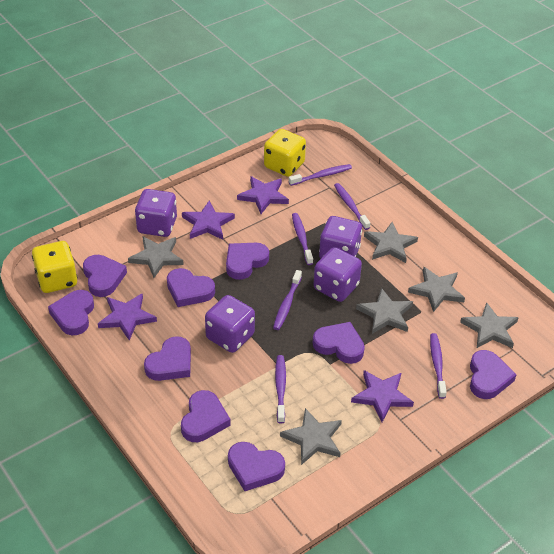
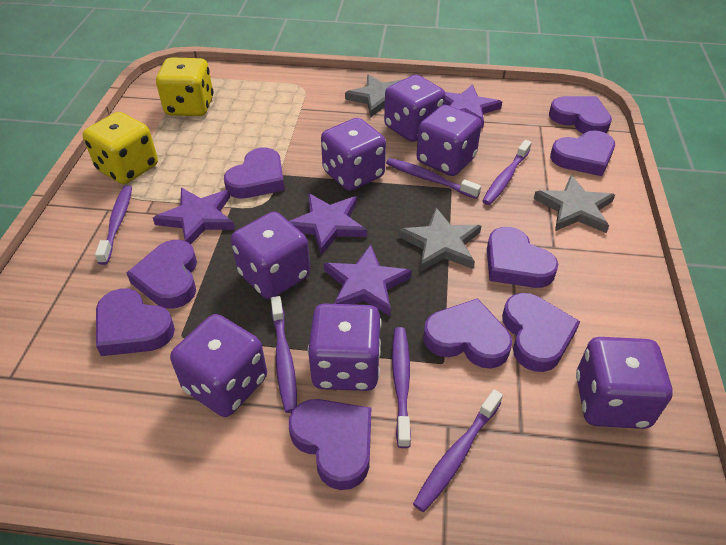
grey star: 6 -> 3
purple dice: 4 -> 7

